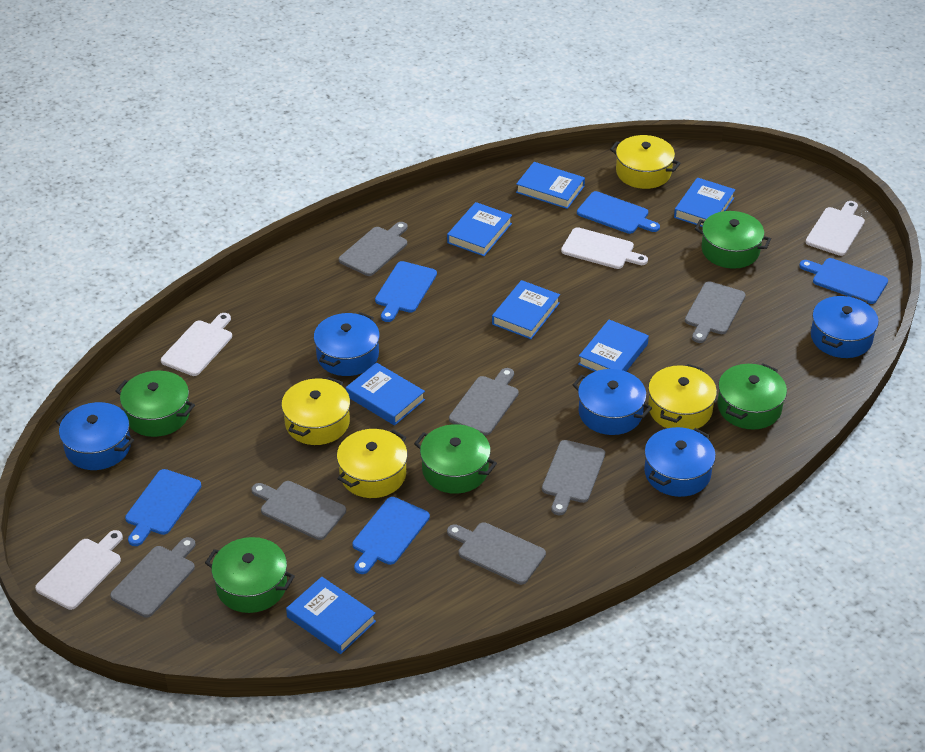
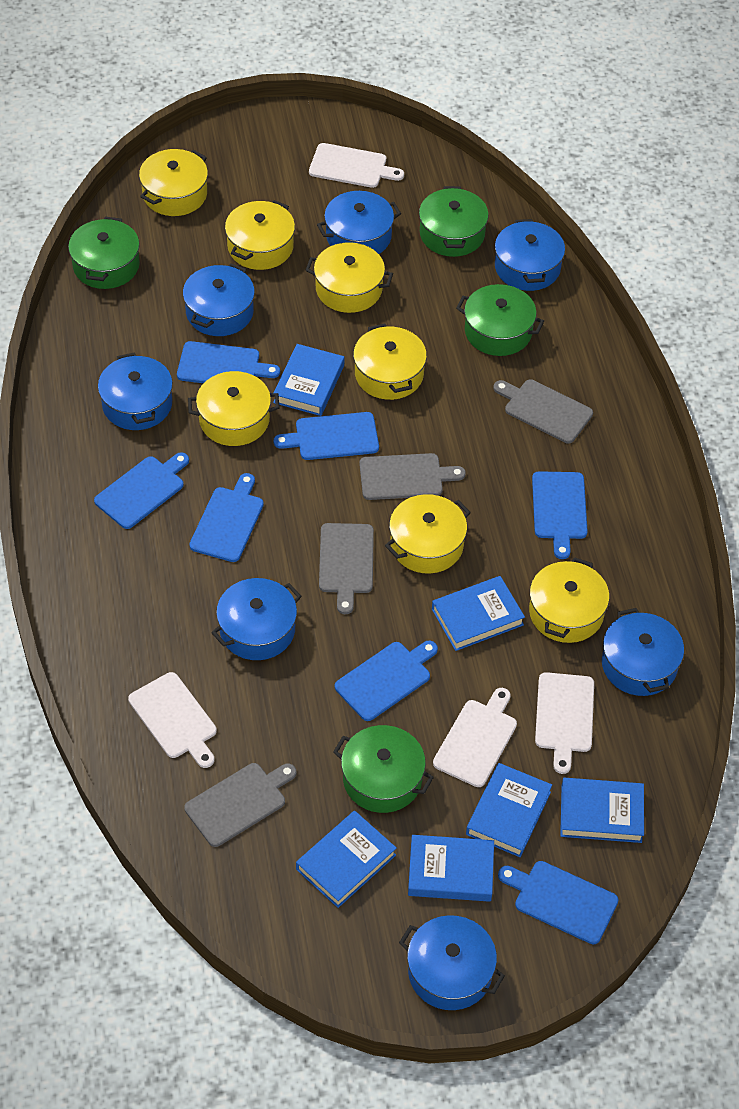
blue book: 7 -> 6
blue cutting board: 5 -> 7
blue pot: 5 -> 7
green pot: 5 -> 4
grey cutting board: 7 -> 4
yellow pot: 4 -> 7

